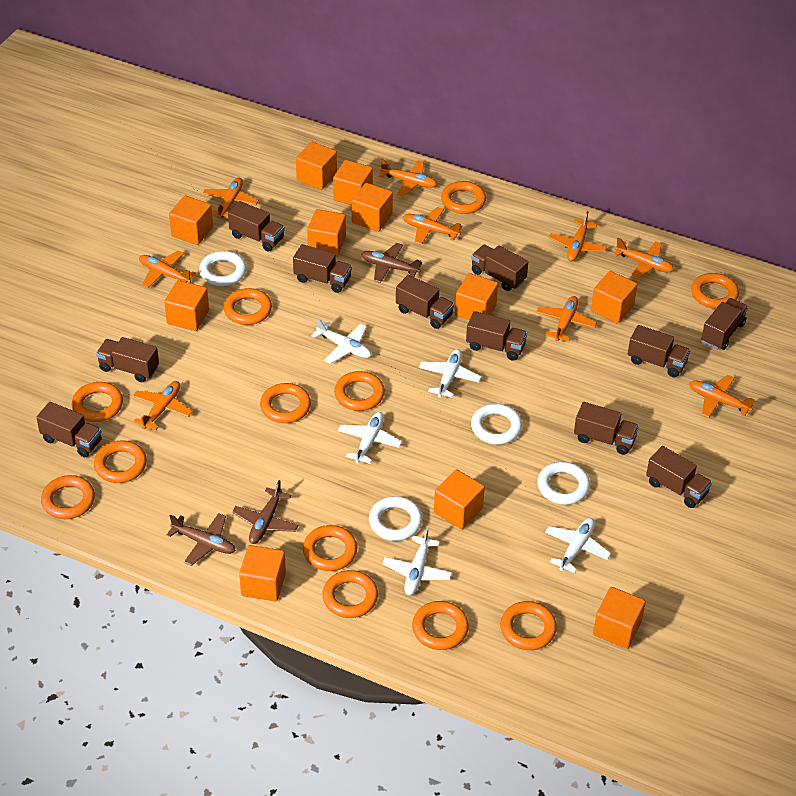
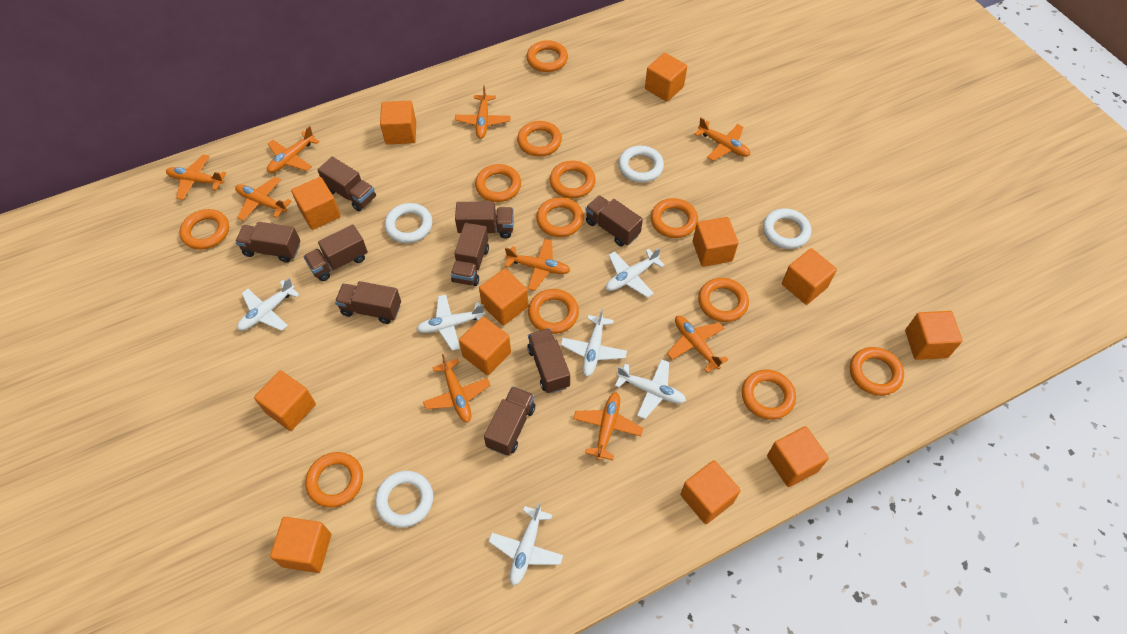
brown plane: 3 -> 0
brown truck: 11 -> 9
orange cube: 11 -> 12
white plane: 5 -> 6

